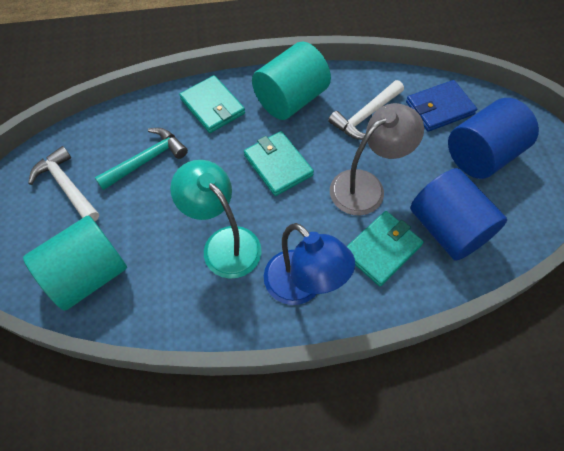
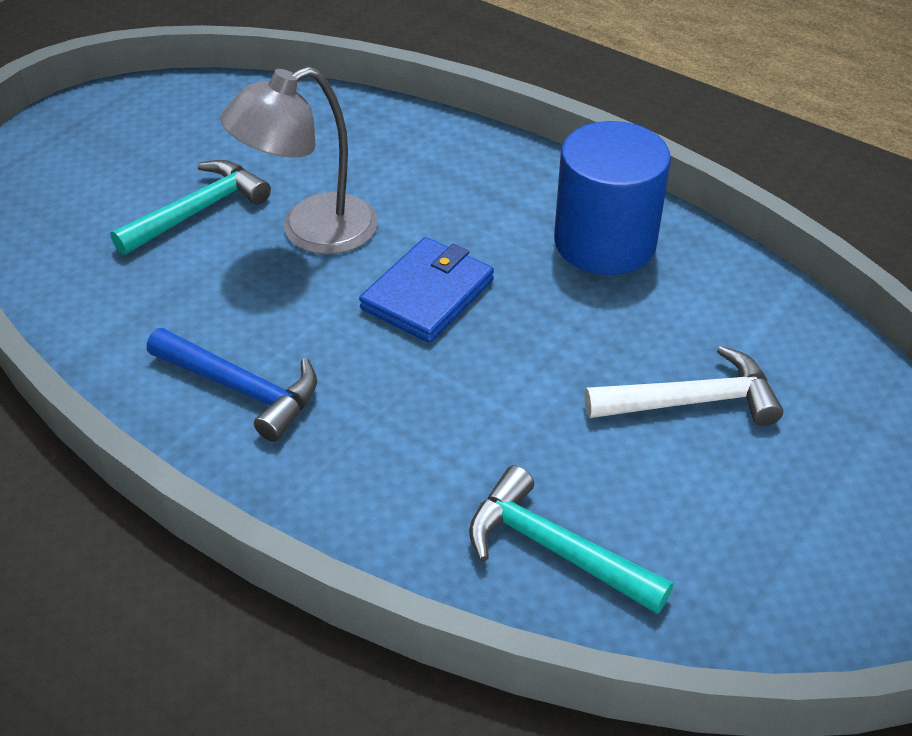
blue cylinder: 2 -> 1
blue hammer: 0 -> 1
blue lamp: 1 -> 0
turquoise cylinder: 2 -> 0
turquoise hammer: 1 -> 2
turquoise lamp: 1 -> 0
turquoise wallet: 3 -> 0
white hammer: 2 -> 1

